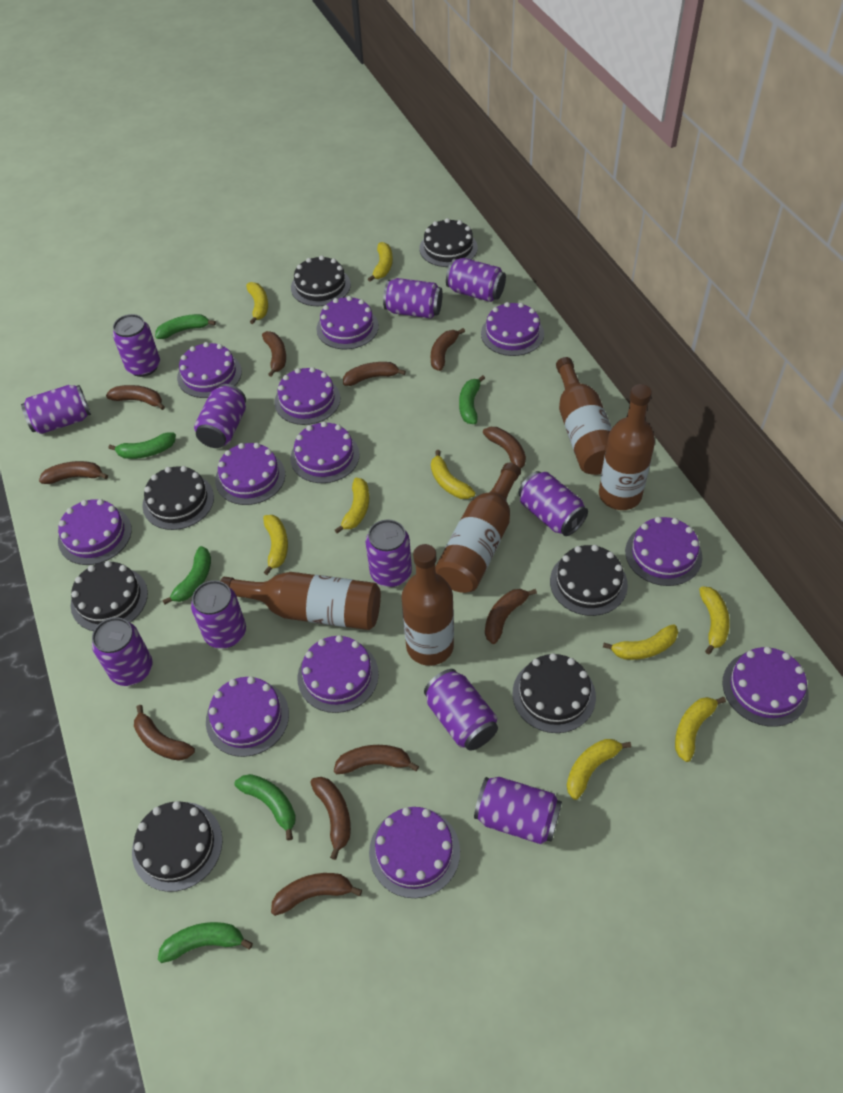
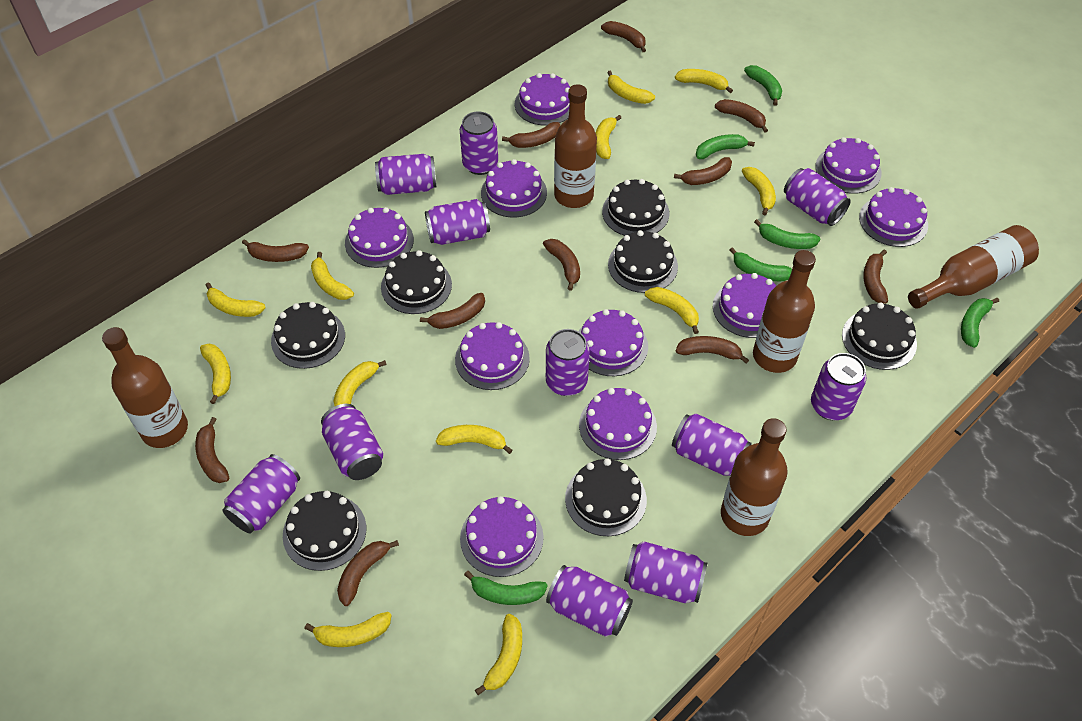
purple cake: 12 -> 10
yellow banana: 9 -> 12

